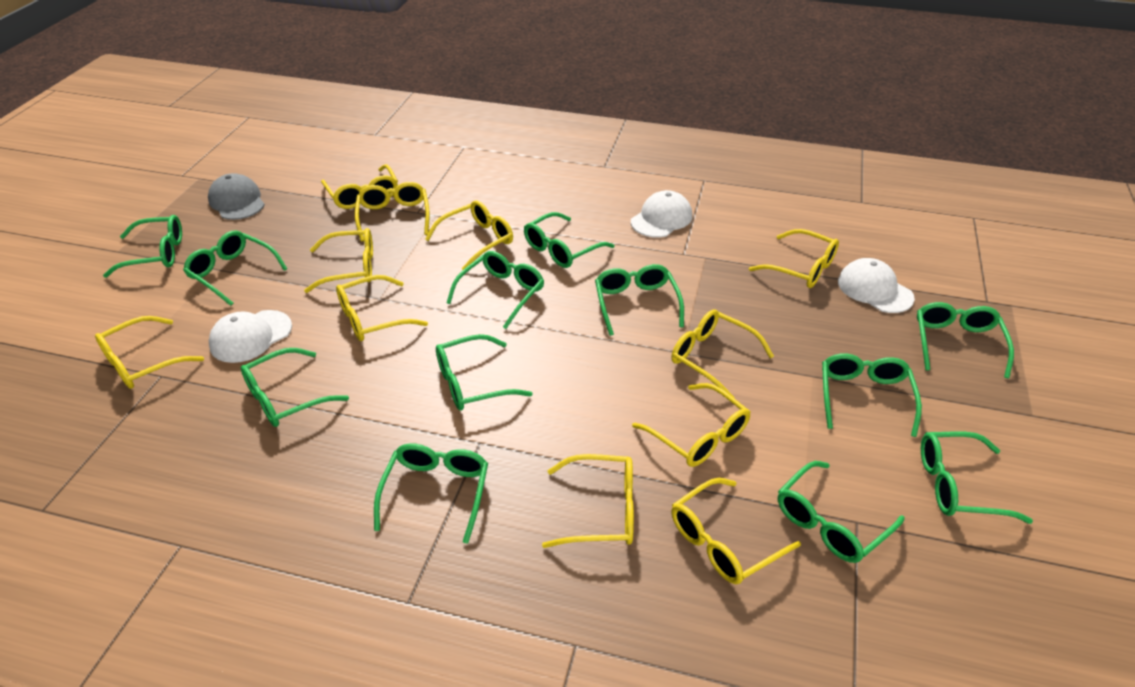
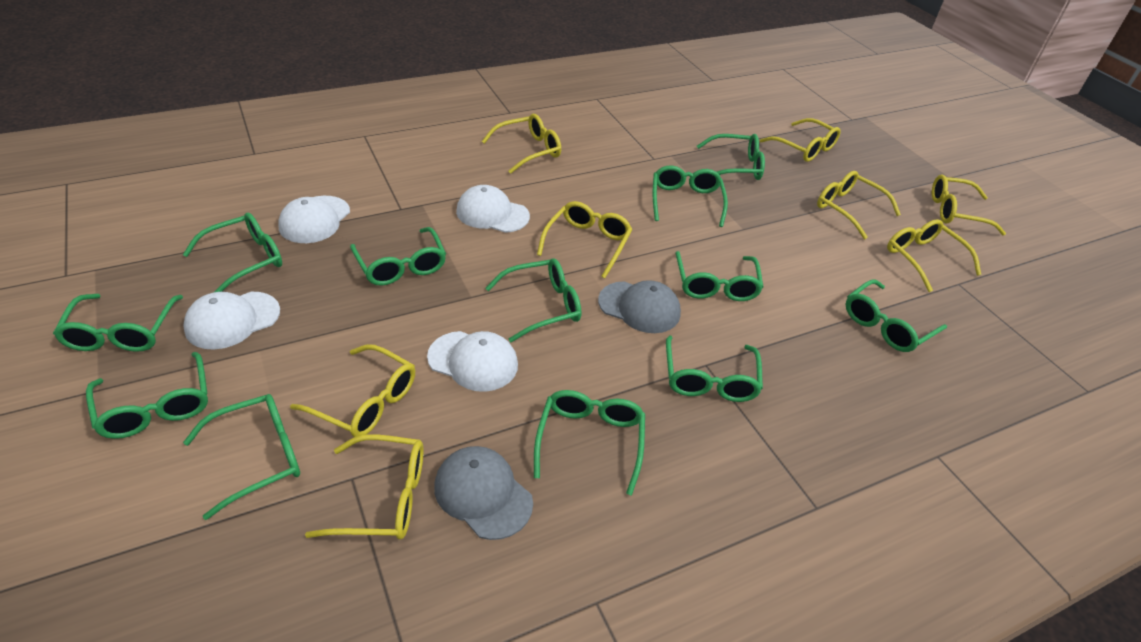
grey cap: 1 -> 2
white cap: 3 -> 4
yellow glasses: 11 -> 8

